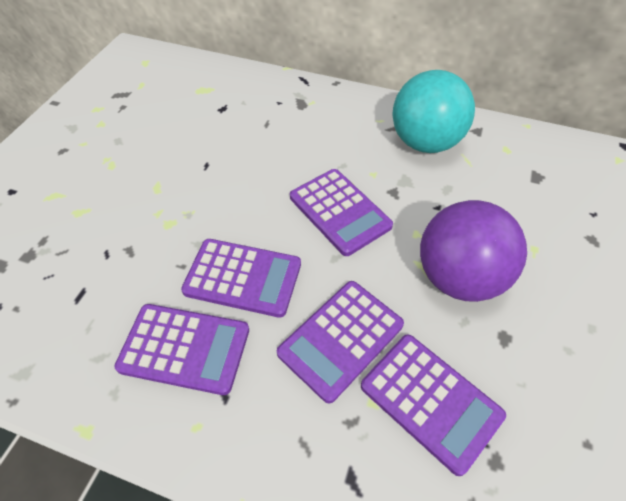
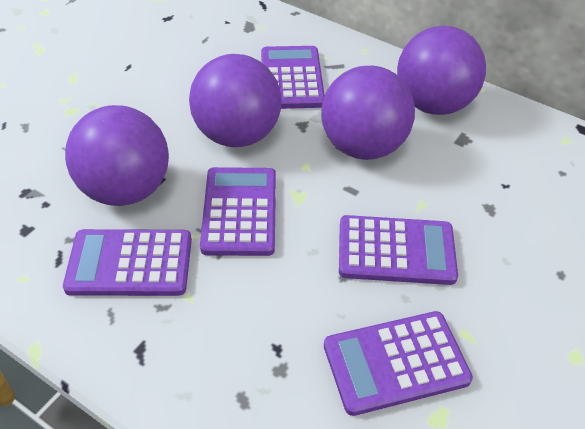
purple ball: 1 -> 4
turquoise ball: 1 -> 0

